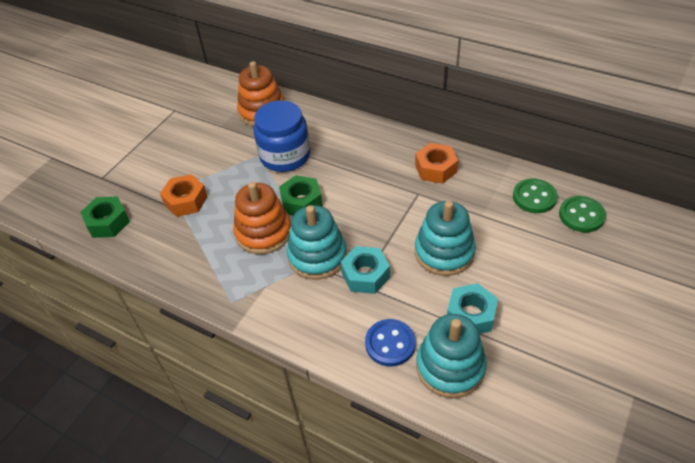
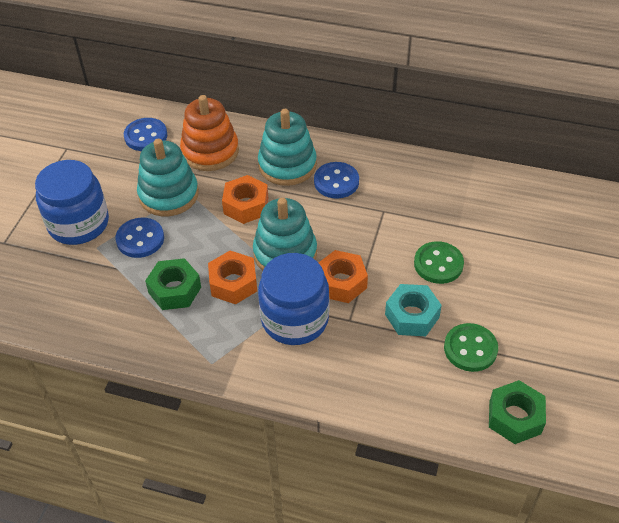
blue button: 1 -> 3
blue jar: 1 -> 2
orange nut: 2 -> 3
orange stacking toy: 2 -> 1
turquoise nut: 2 -> 1

